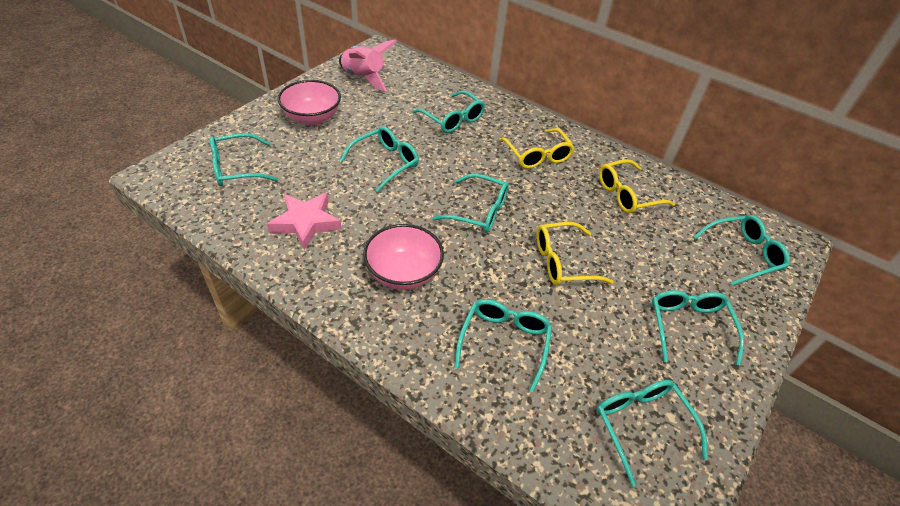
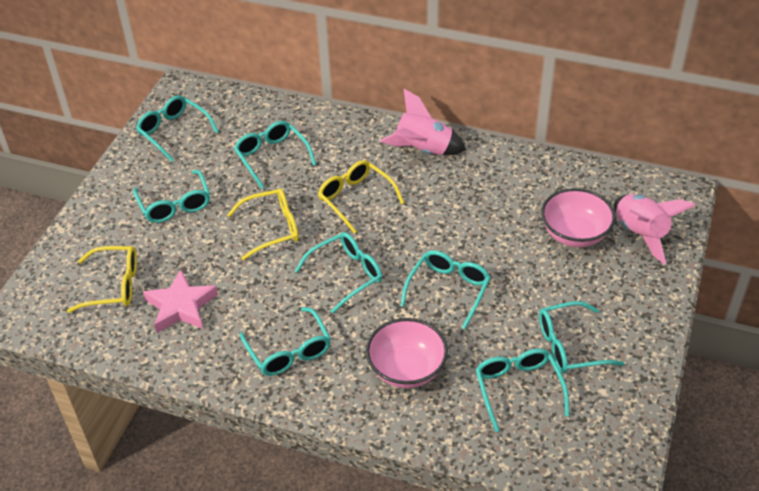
pink rocket: 1 -> 2

